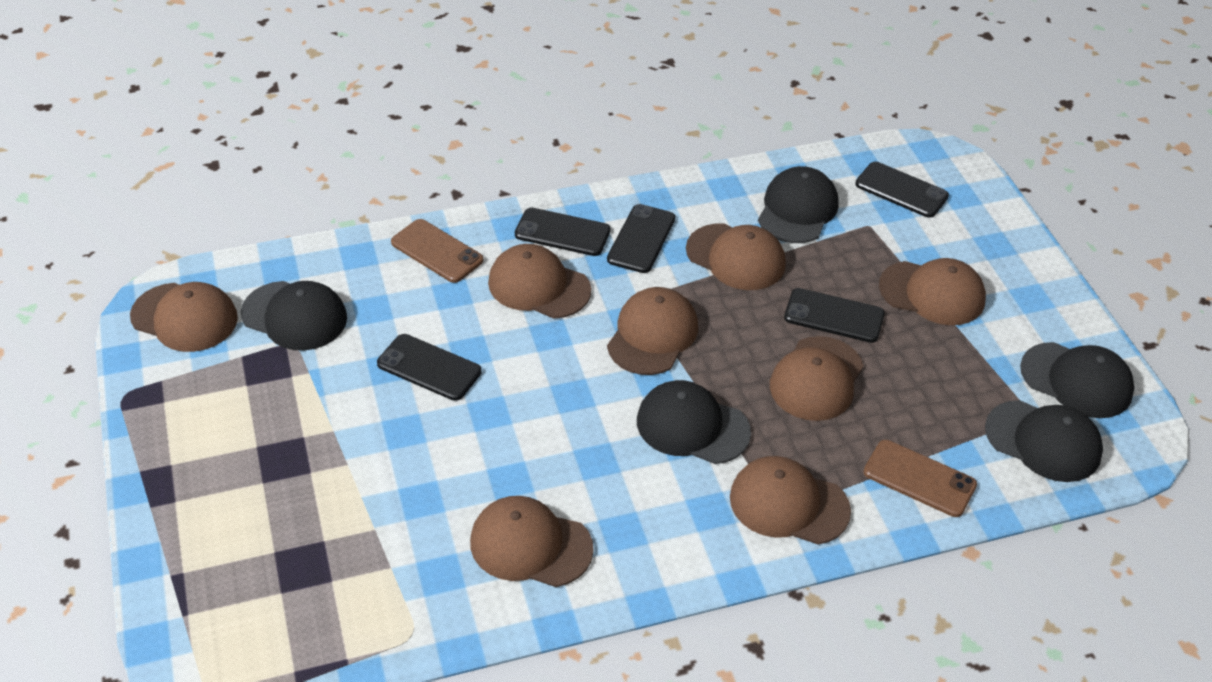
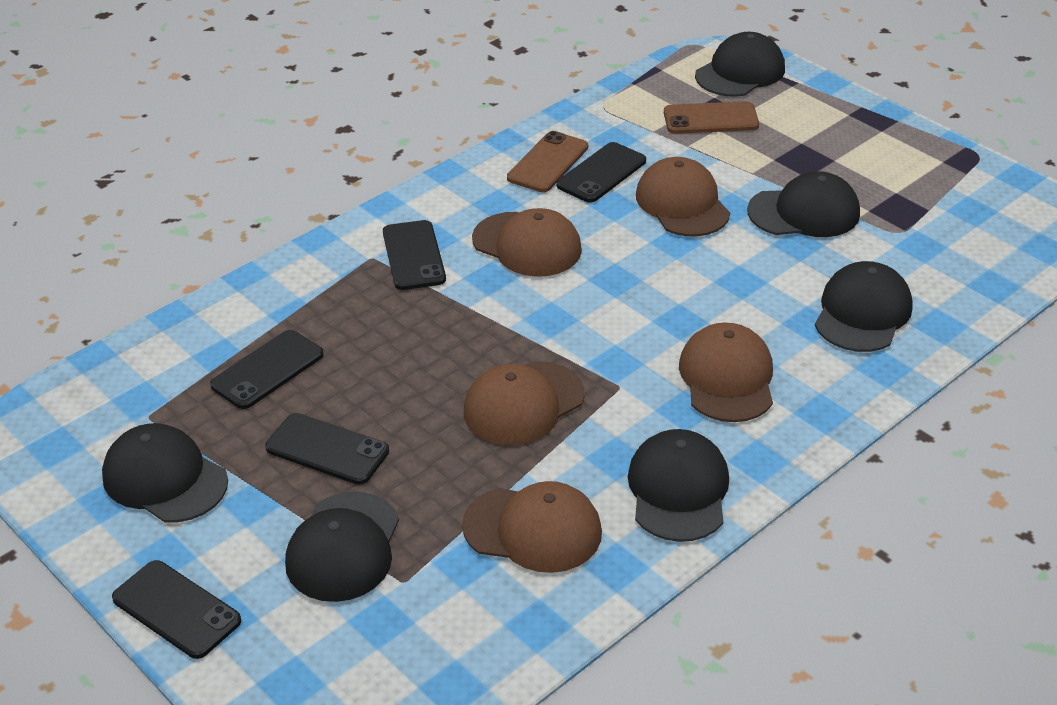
black cap: 5 -> 6
brown cap: 8 -> 5

